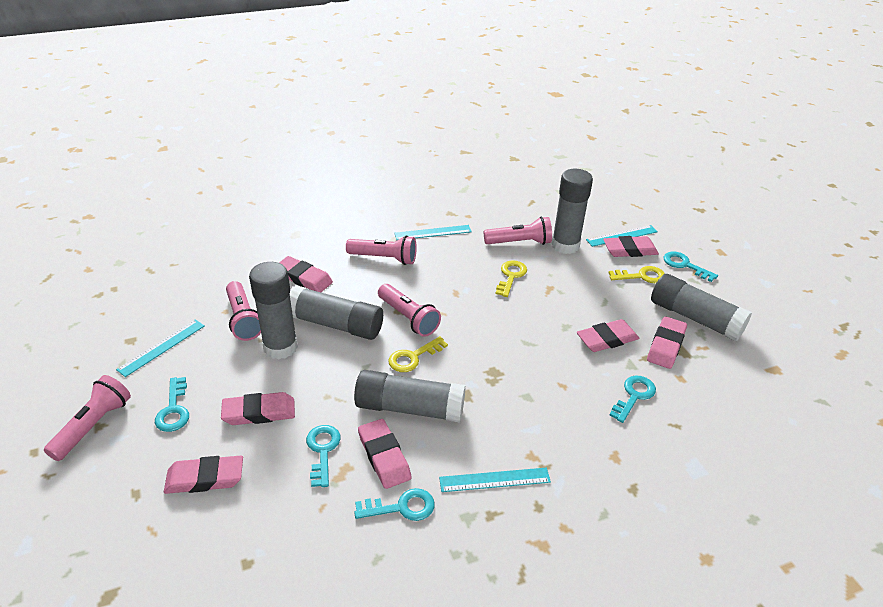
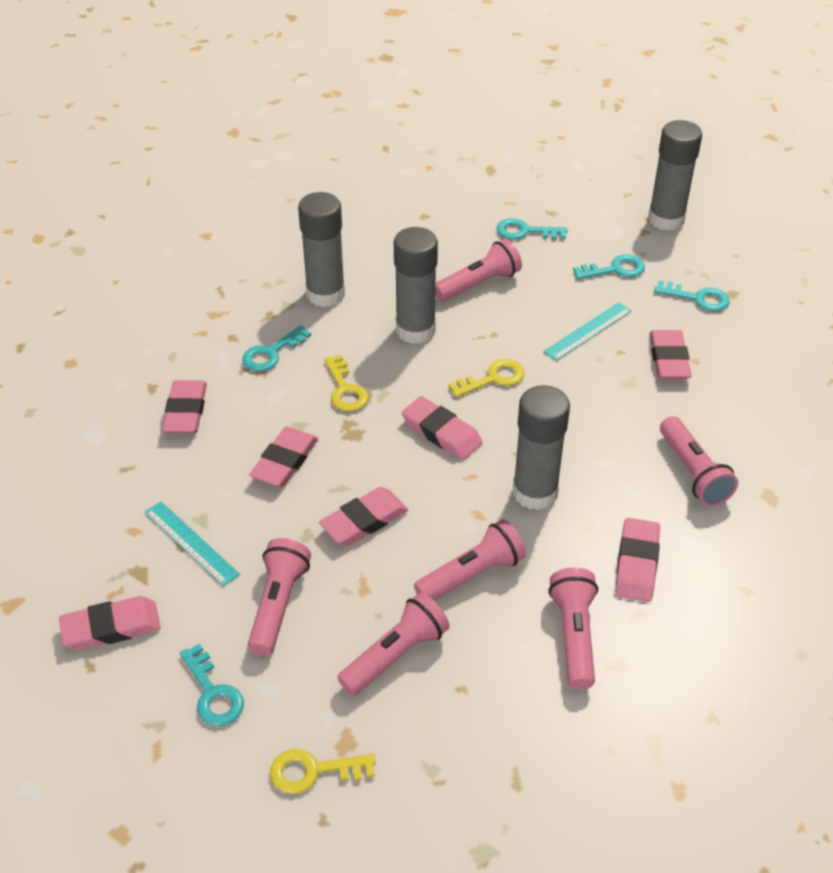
grey glue stick: 5 -> 4
pink flashlight: 5 -> 6
turquoise ruler: 4 -> 2

